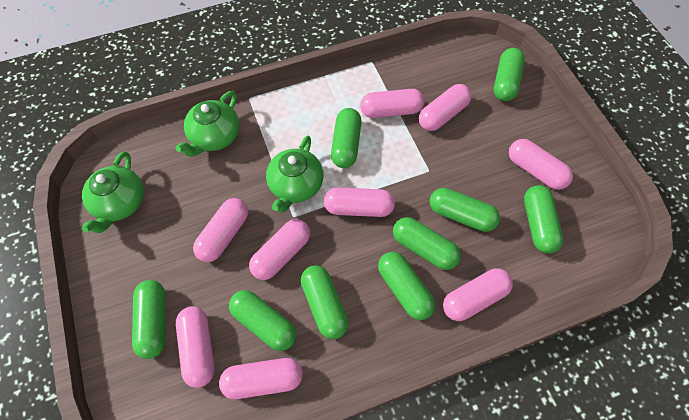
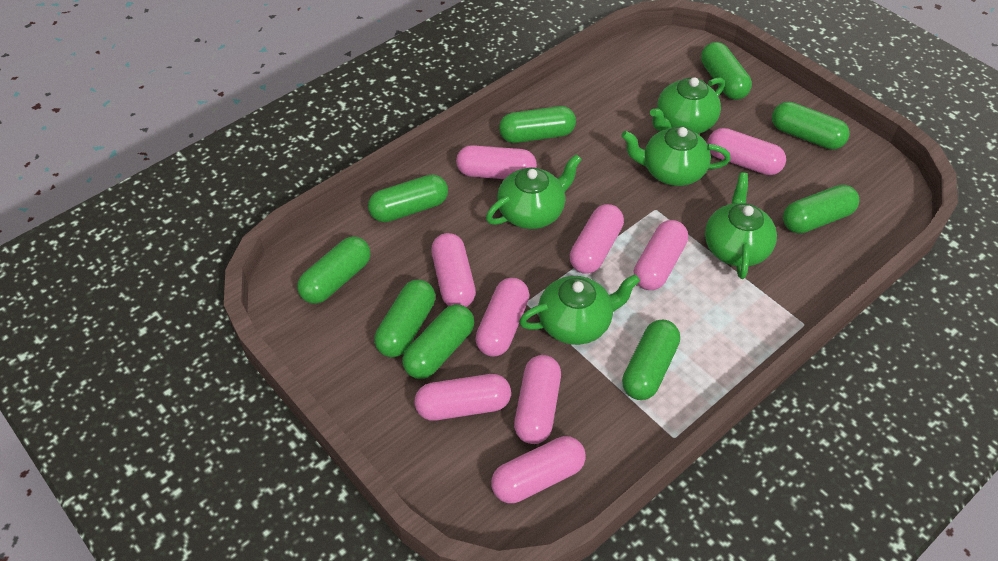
green teapot: 3 -> 5

